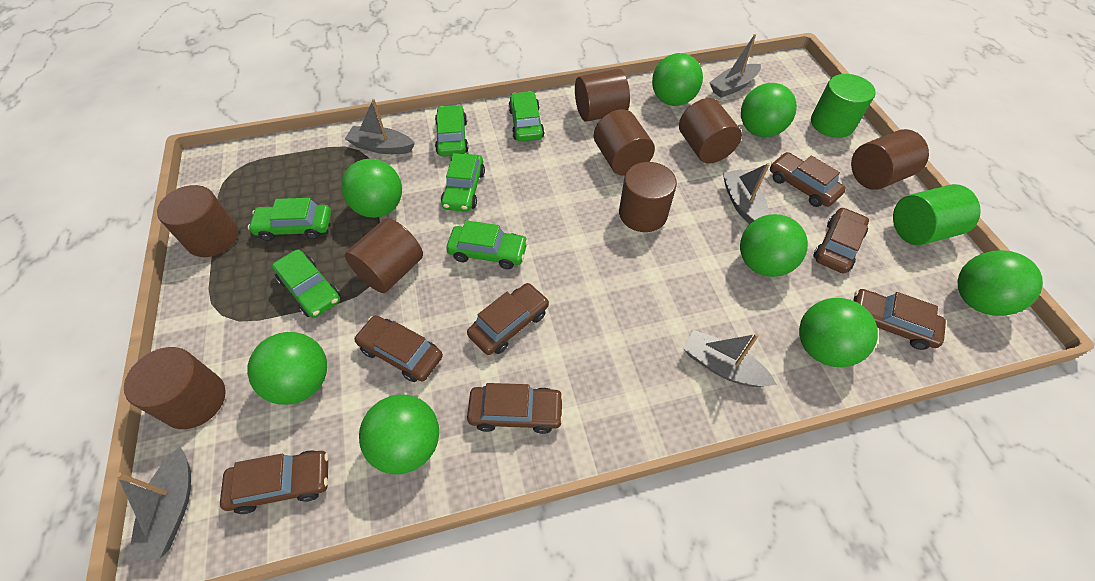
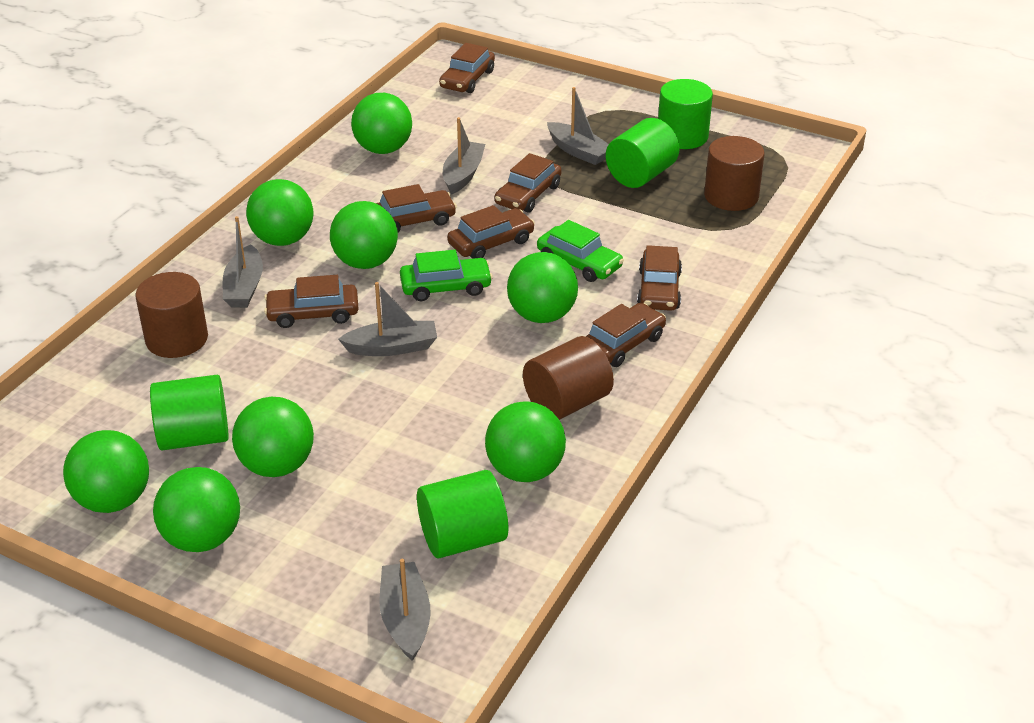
brown cylinder: 8 -> 3
green car: 6 -> 2
green cylinder: 2 -> 4

